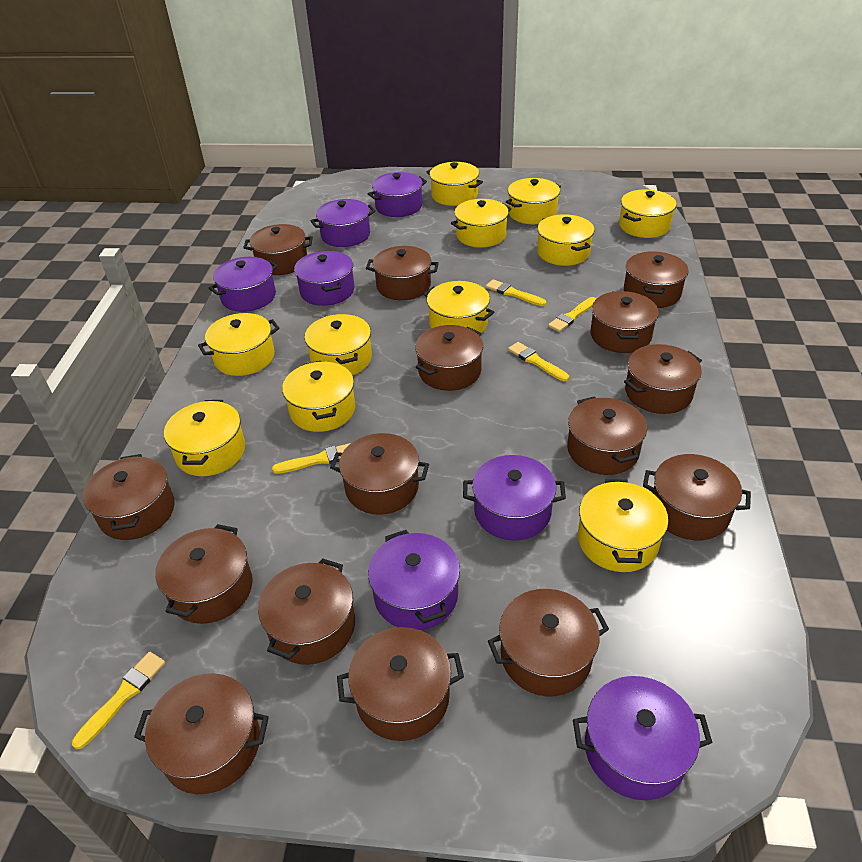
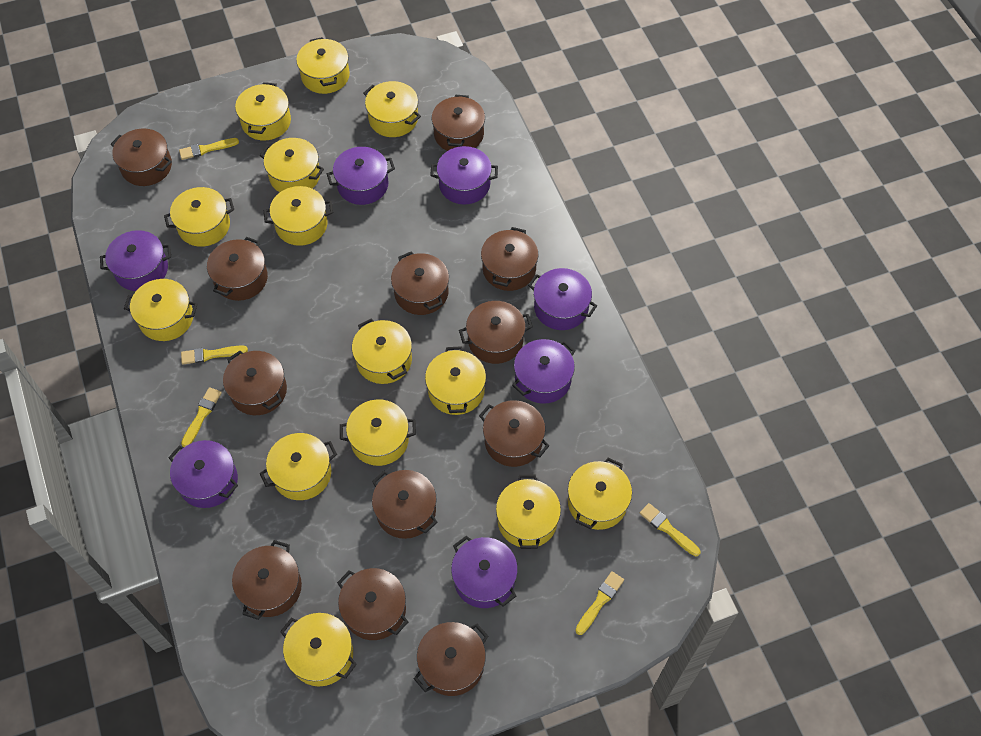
brown pot: 15 -> 12
yellow pot: 11 -> 14

